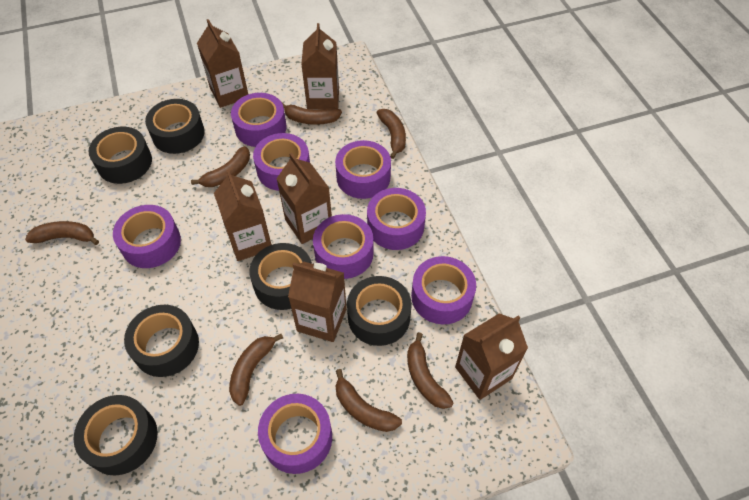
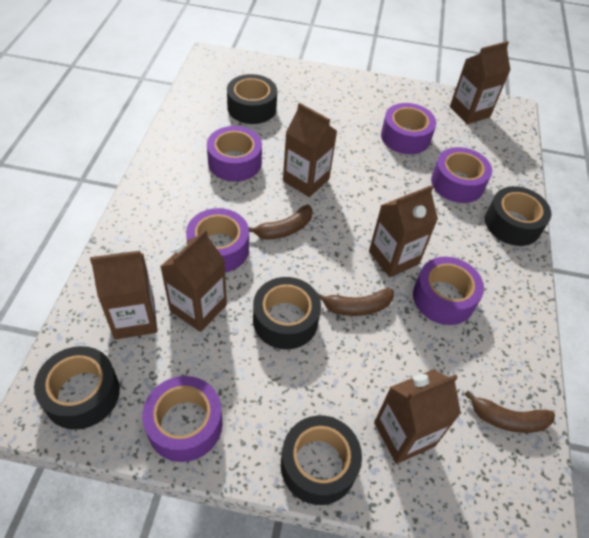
black tape: 6 -> 5
brown banana: 7 -> 3
purple tape: 8 -> 6

